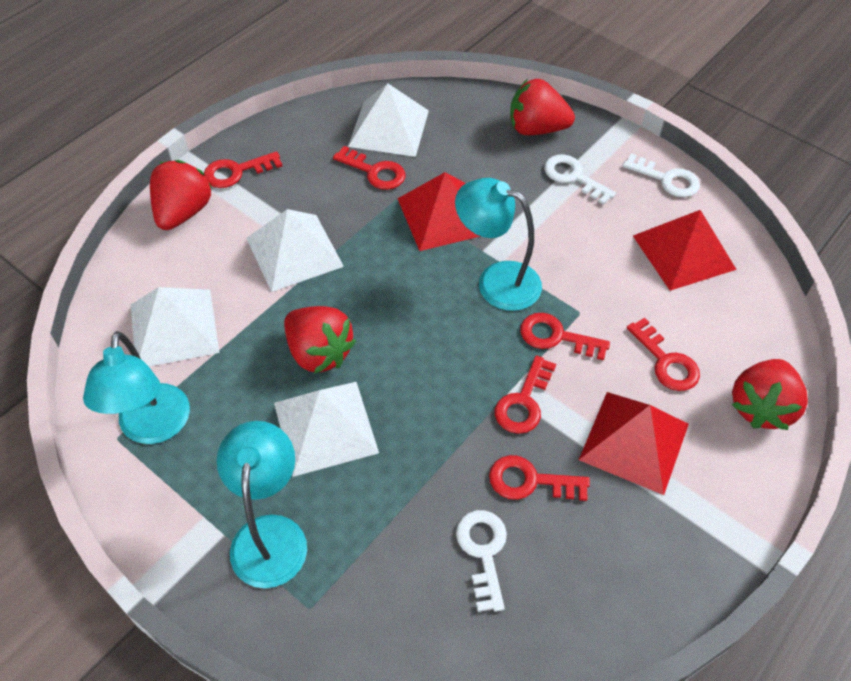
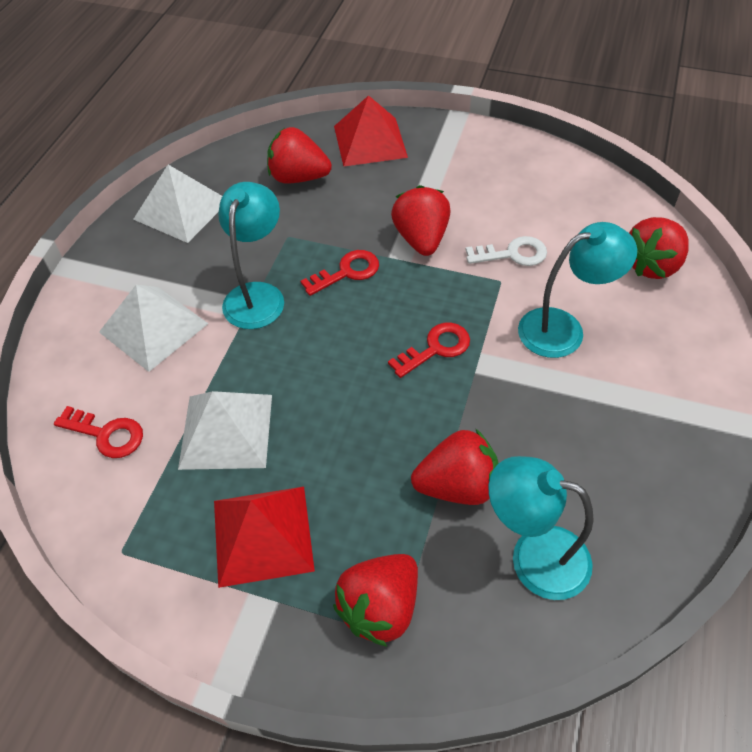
red key: 6 -> 3
red pyramid: 3 -> 2
red strawberry: 4 -> 5
white key: 3 -> 1
white pyramid: 4 -> 3

